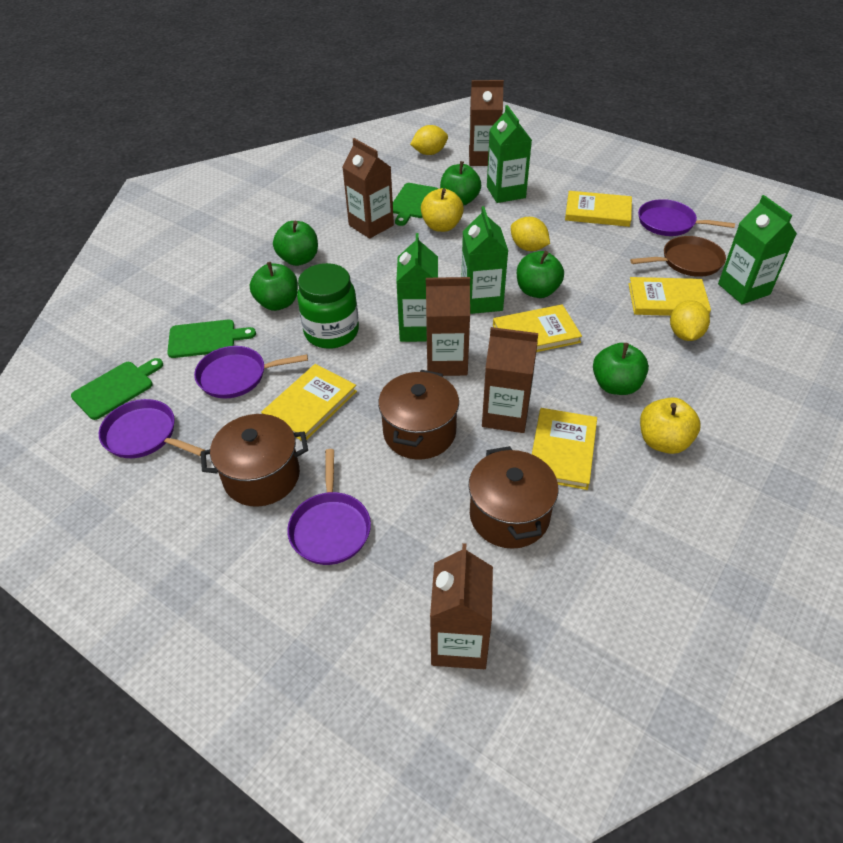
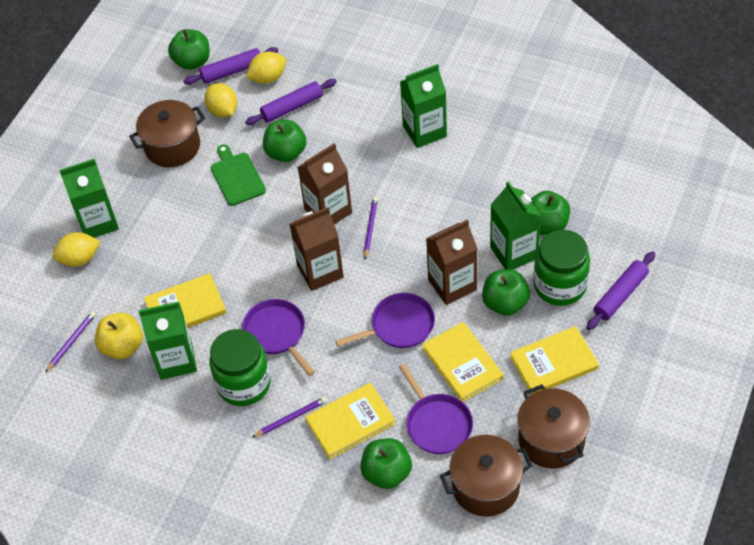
brown carton: 5 -> 3
brown pan: 1 -> 0
green cutting board: 3 -> 1
green jar: 1 -> 2
purple pan: 4 -> 3
purple pencil: 0 -> 3
purple rolling pin: 0 -> 3
yellow apple: 2 -> 1
yellow book: 5 -> 4

